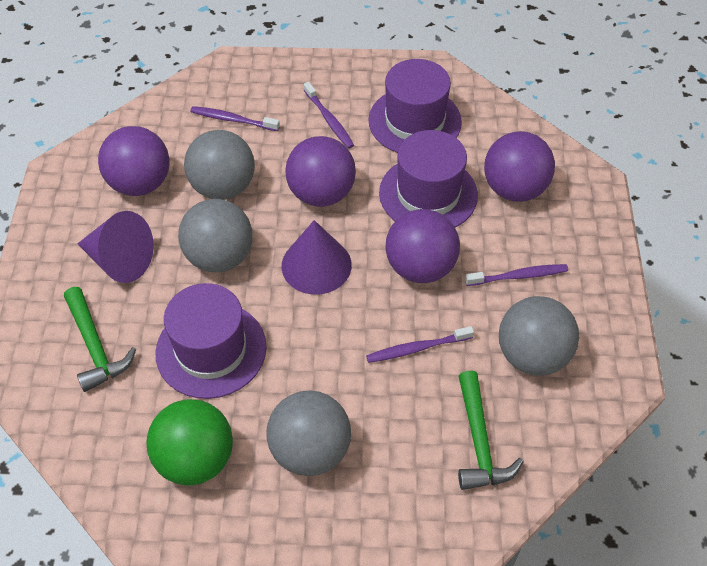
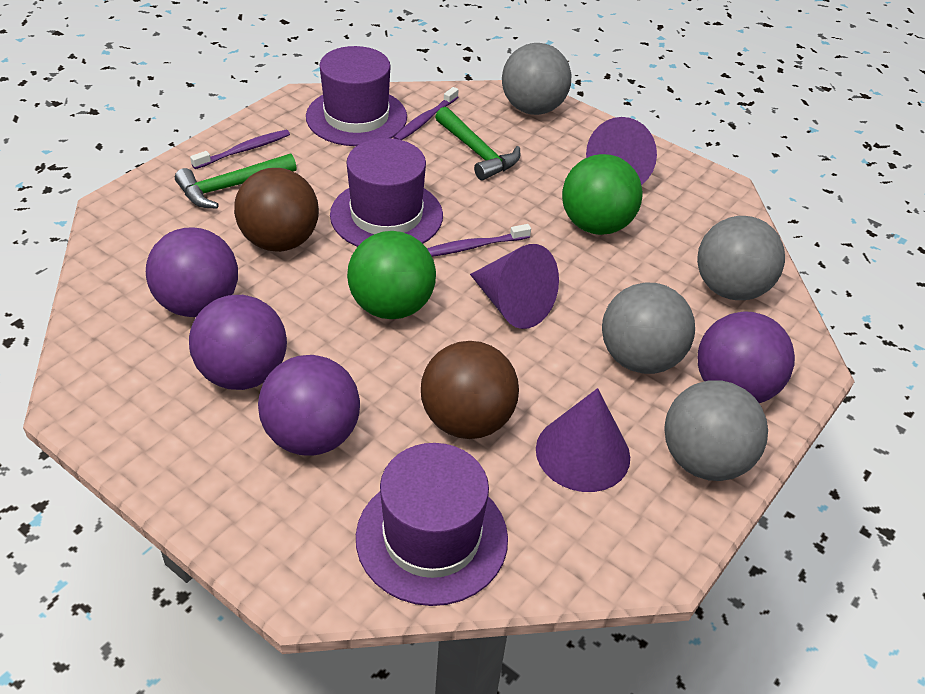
brown ball: 0 -> 2
green ball: 1 -> 2
purple cone: 2 -> 3
purple toothbrush: 4 -> 3

